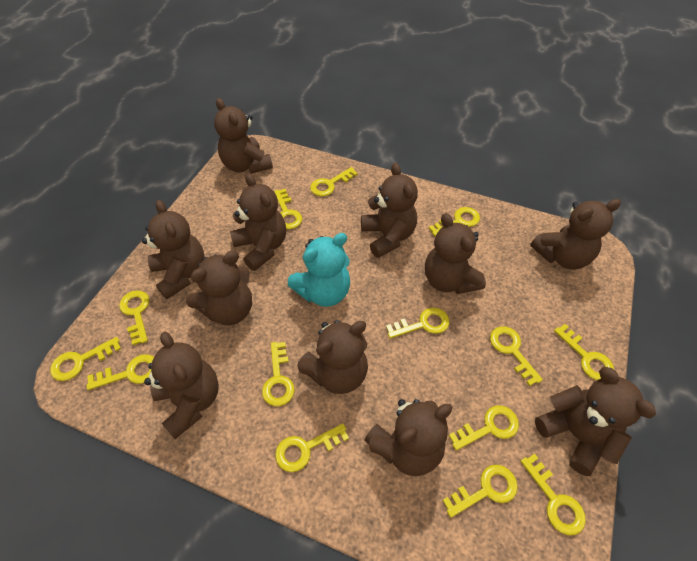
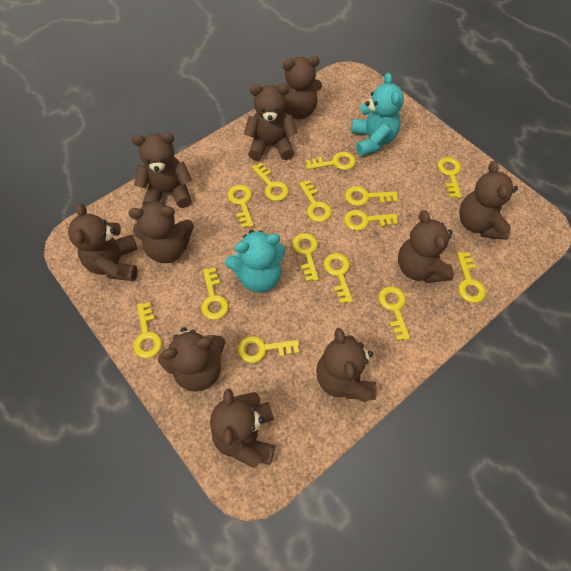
brown teddy bear: 11 -> 10
turquoise teddy bear: 1 -> 2

